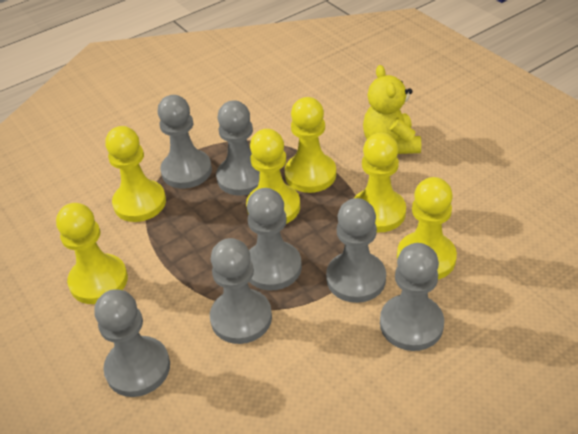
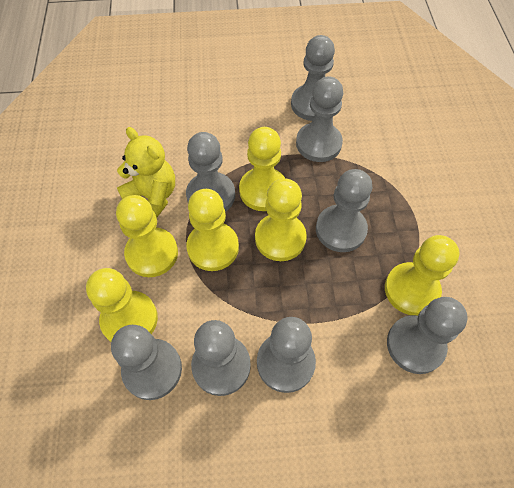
grey pawn: 7 -> 8

